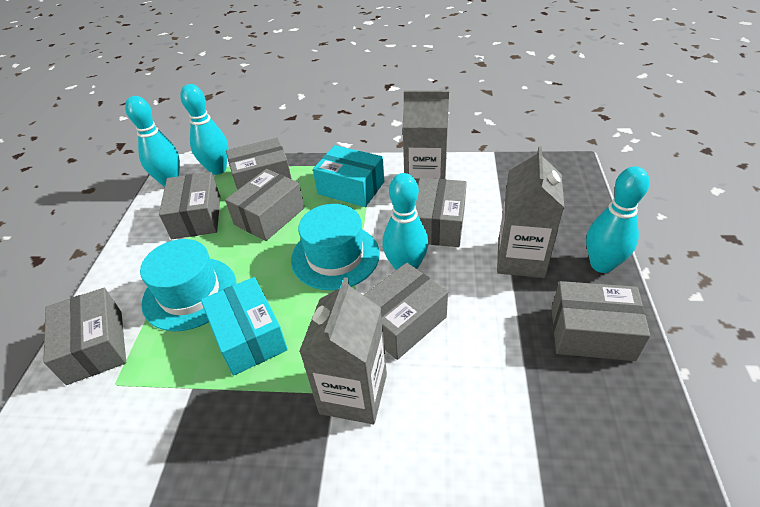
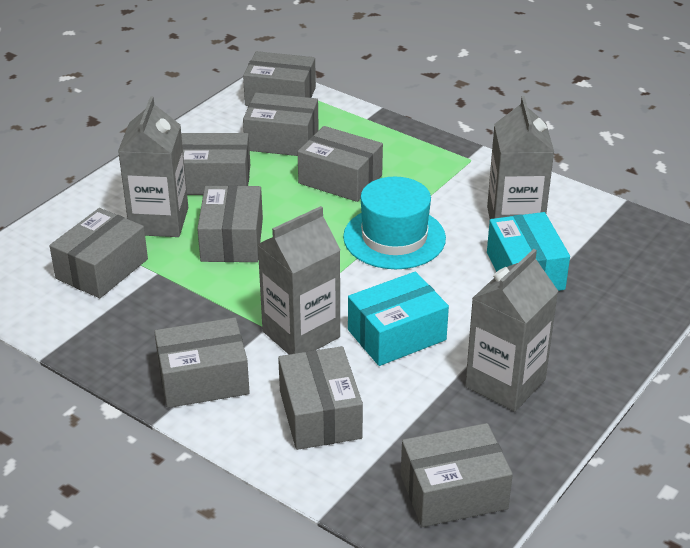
grey box: 7 -> 9
grey carton: 3 -> 4
turquoise bowling pin: 4 -> 0
turquoise hat: 2 -> 1

